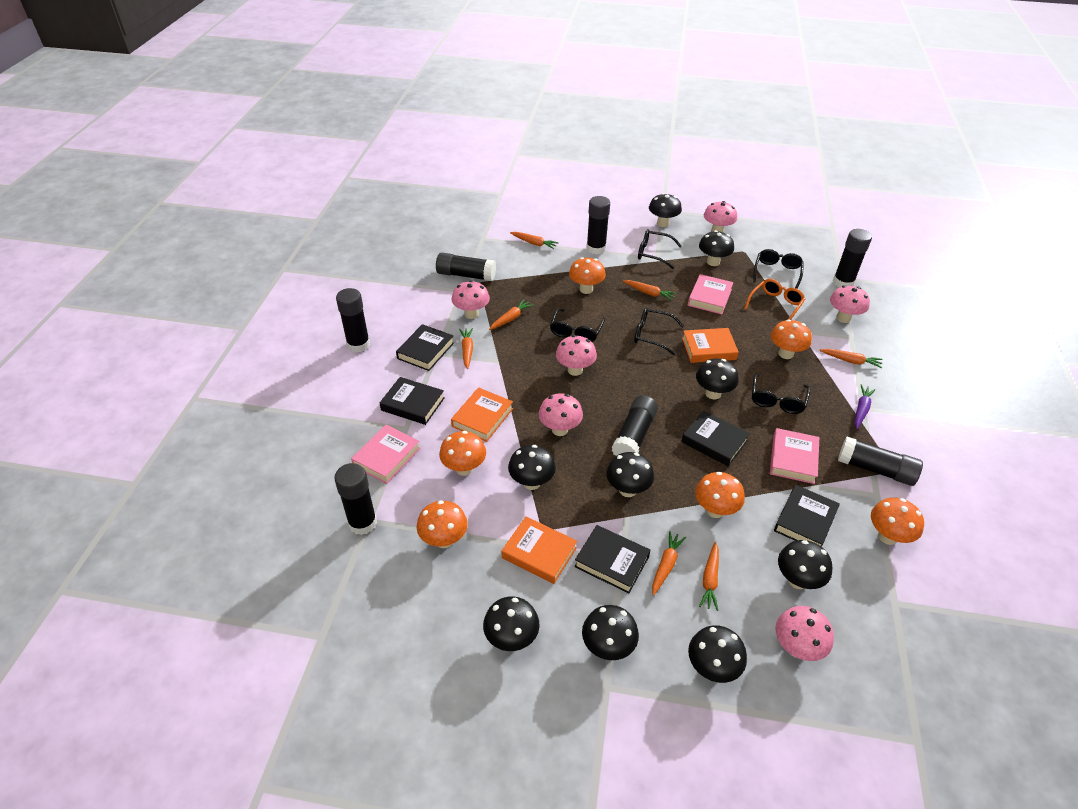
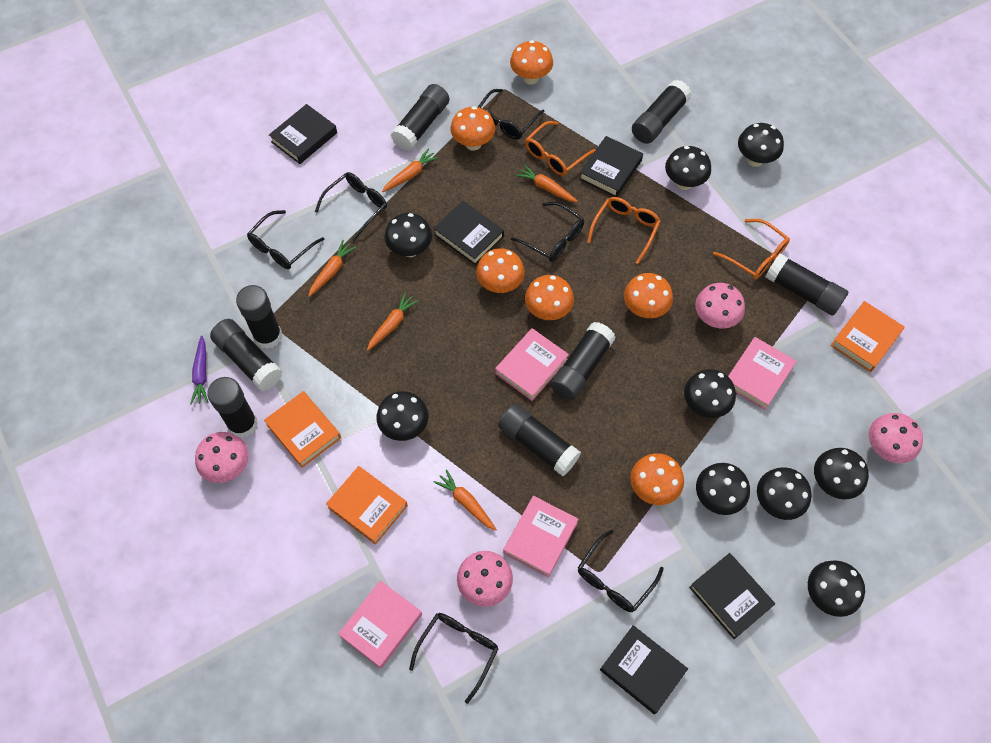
black glasses: 5 -> 6
black glue stick: 7 -> 8
orange carrot: 7 -> 5
orange glasses: 1 -> 3
pink book: 3 -> 4
pink mushroom: 6 -> 4

